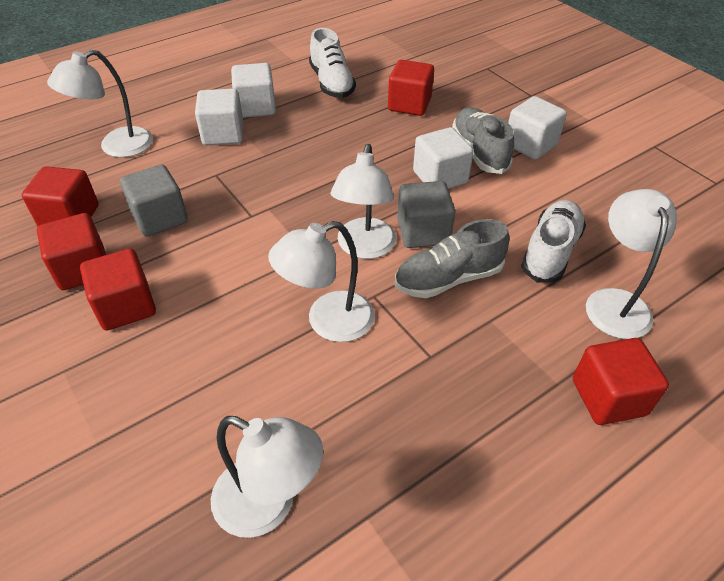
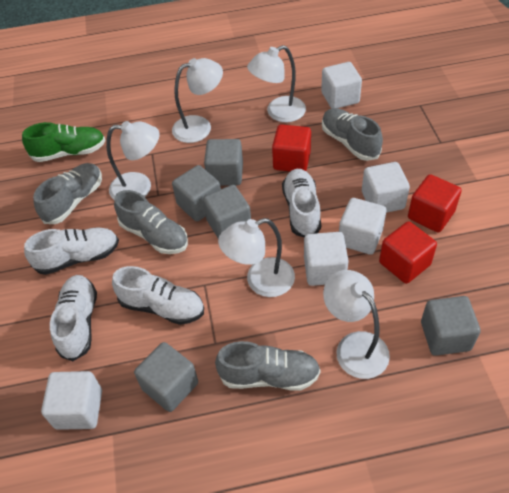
green shoe: 0 -> 1
grey cube: 2 -> 5
grey shoe: 2 -> 4
red cube: 5 -> 3
white cube: 4 -> 5
white shoe: 2 -> 4

